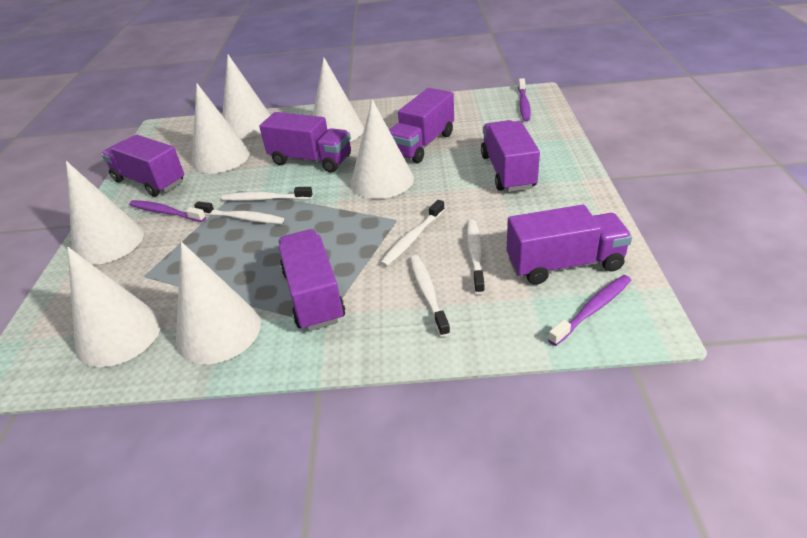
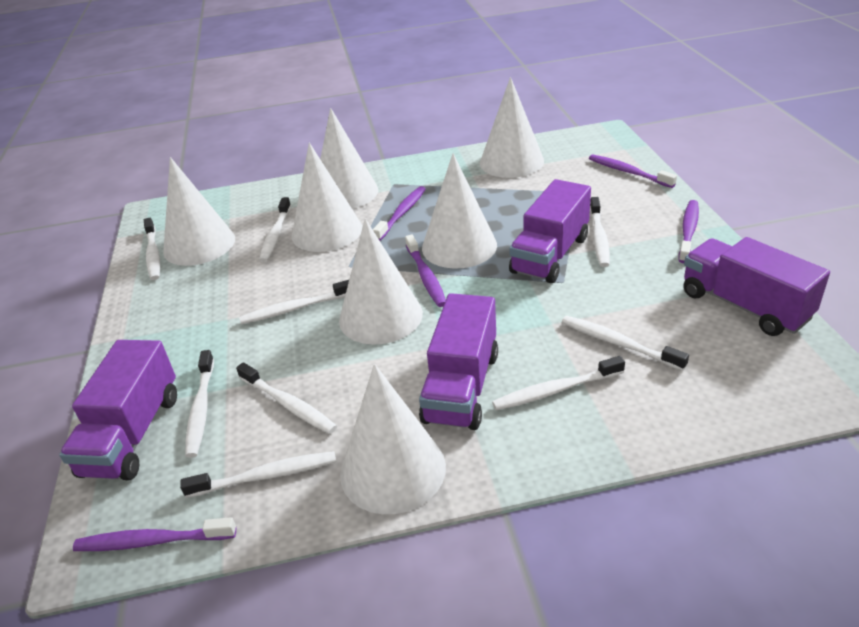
purple toothbrush: 3 -> 5
purple truck: 6 -> 4
white toothbrush: 5 -> 9

